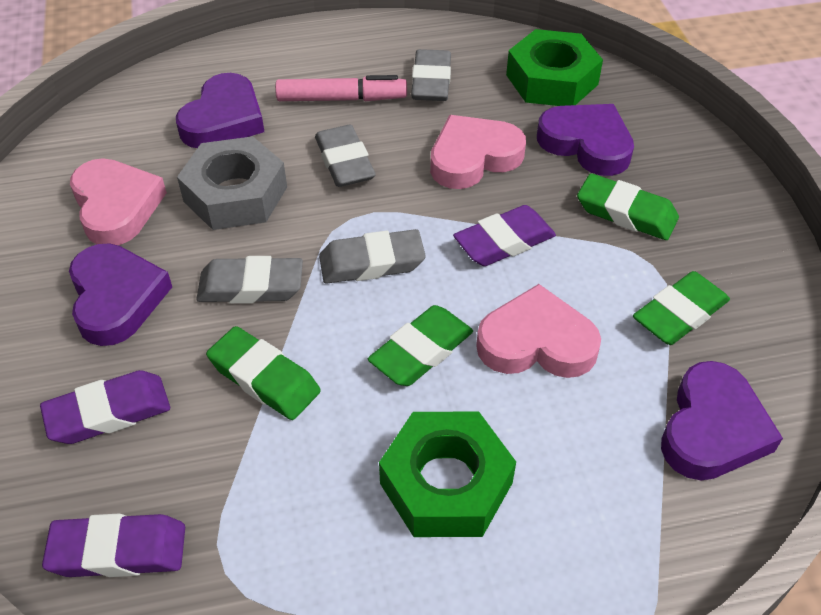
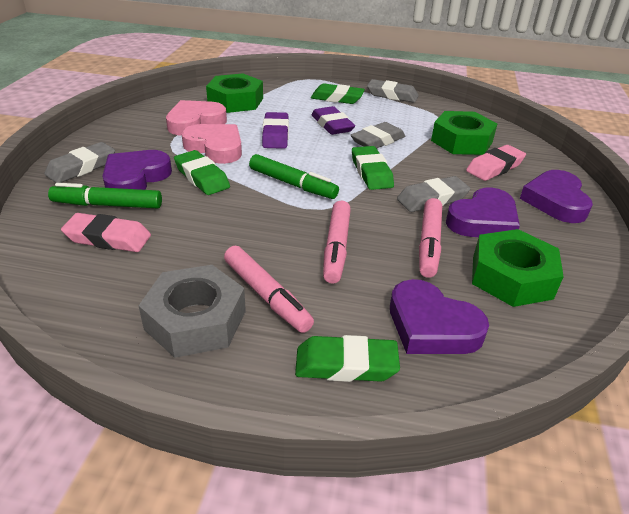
green marker: 0 -> 2
green nut: 2 -> 3
pink eraser: 0 -> 2
pink heart: 3 -> 2
pink marker: 1 -> 3
purple eraser: 3 -> 2

